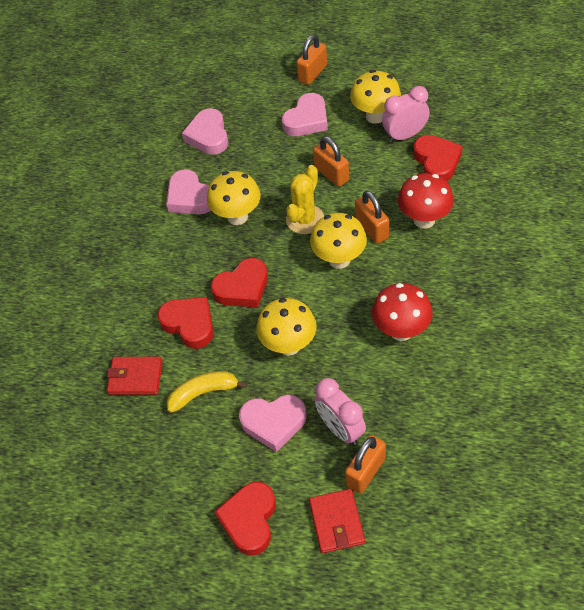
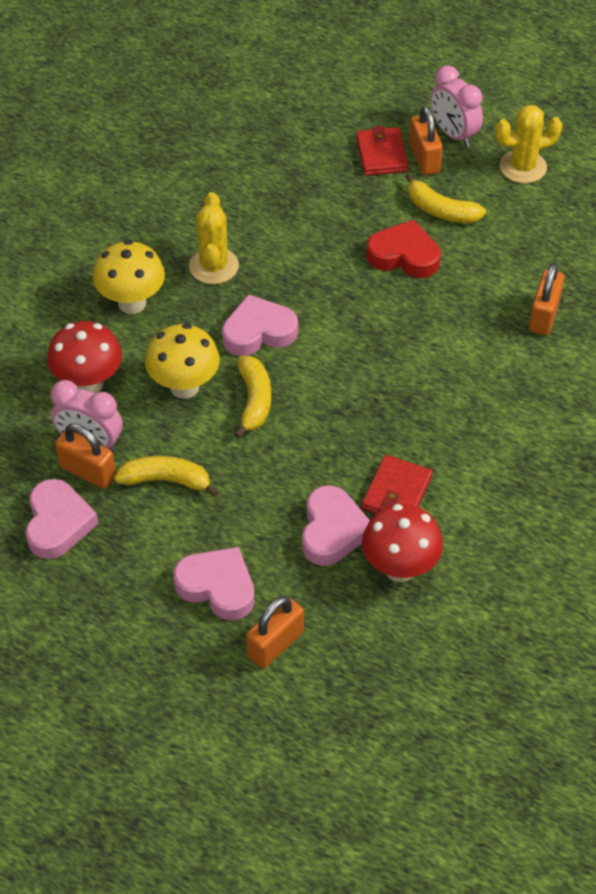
red heart: 4 -> 1
yellow banana: 1 -> 3
yellow cactus: 1 -> 2
yellow mushroom: 4 -> 2

